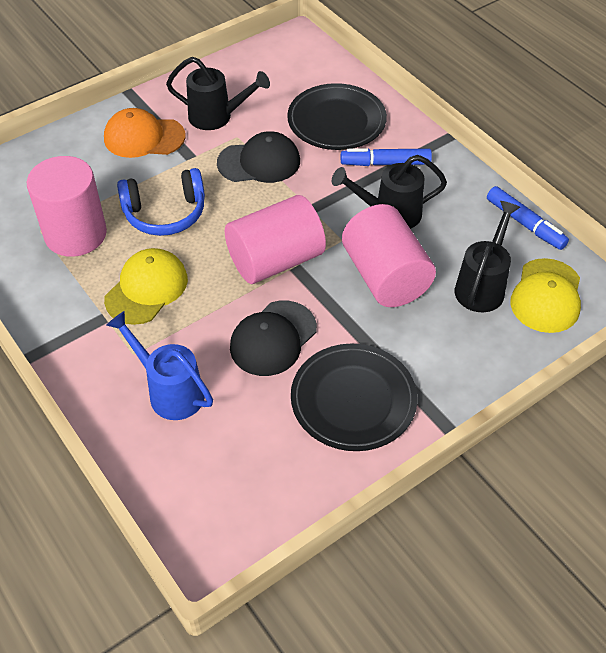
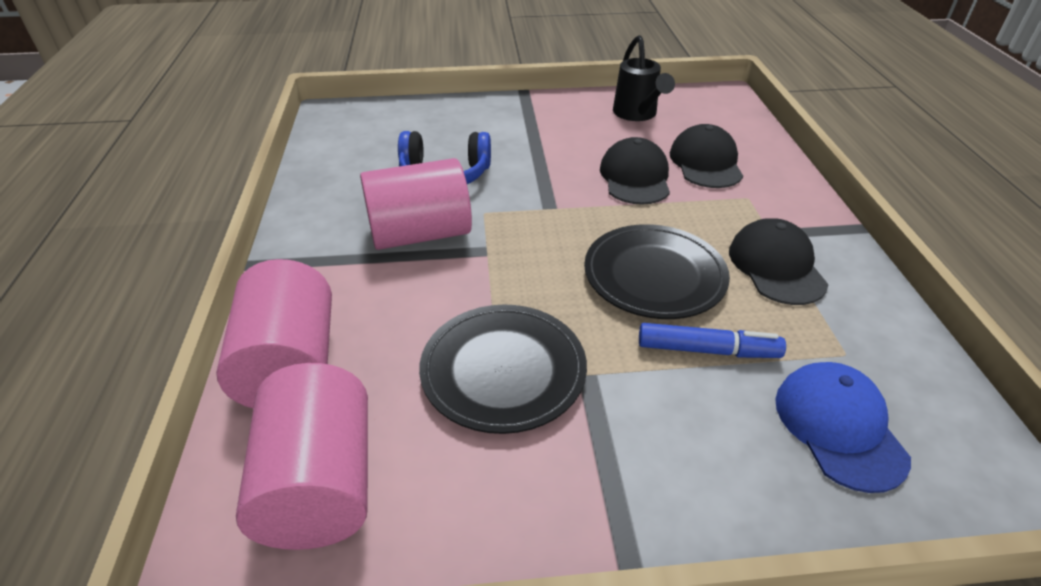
black cap: 2 -> 3
black watering can: 3 -> 1
blue cap: 0 -> 1
blue marker: 2 -> 1
blue watering can: 1 -> 0
orange cap: 1 -> 0
yellow cap: 2 -> 0

